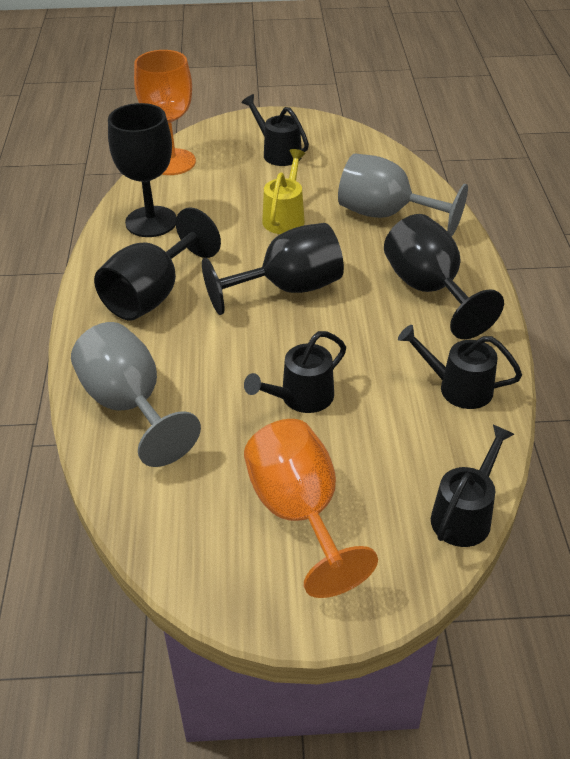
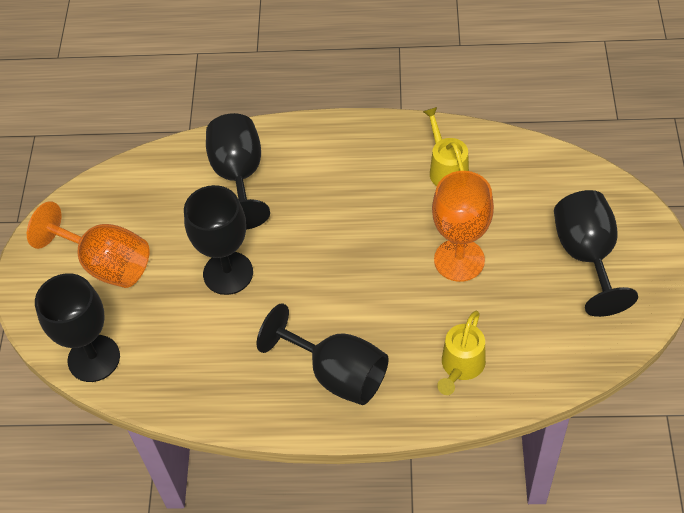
black goblet: 4 -> 5
black watering can: 4 -> 0
grey goblet: 2 -> 0
yellow watering can: 1 -> 2

